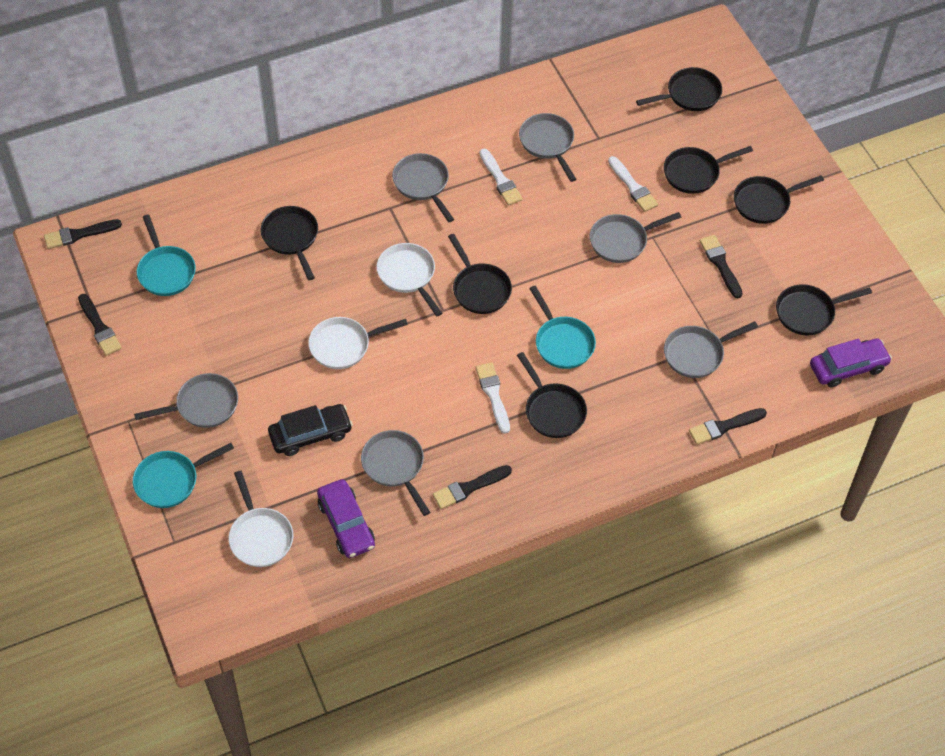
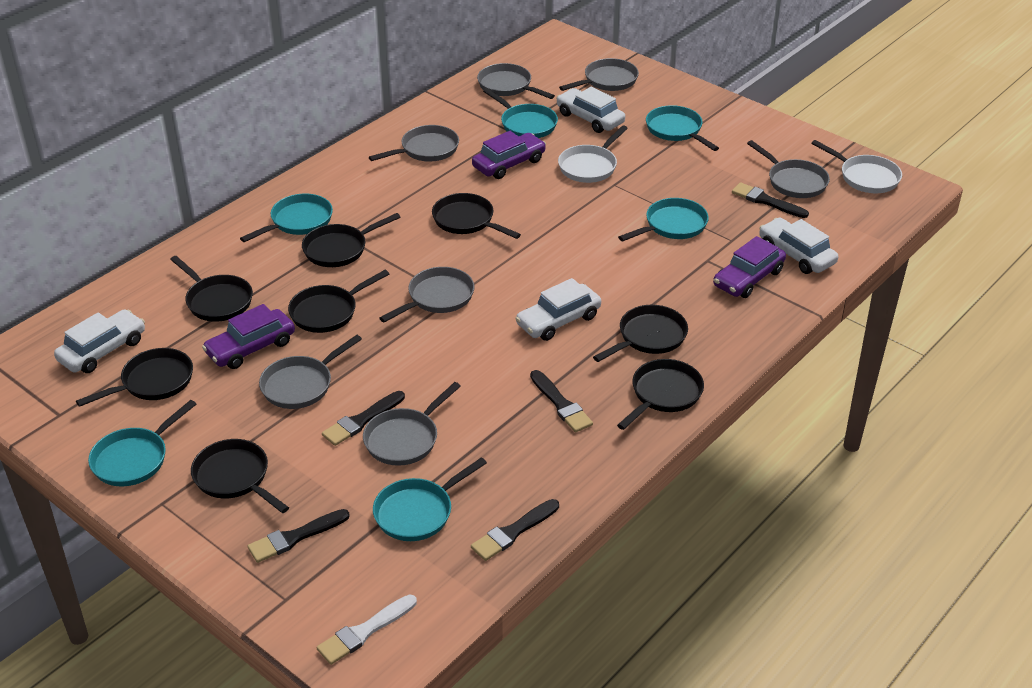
black car: 1 -> 0
black pan: 7 -> 8
grey pan: 6 -> 7
purple car: 2 -> 3
turquoise pan: 3 -> 6
white brush: 3 -> 1
white car: 0 -> 4
white pan: 3 -> 2

